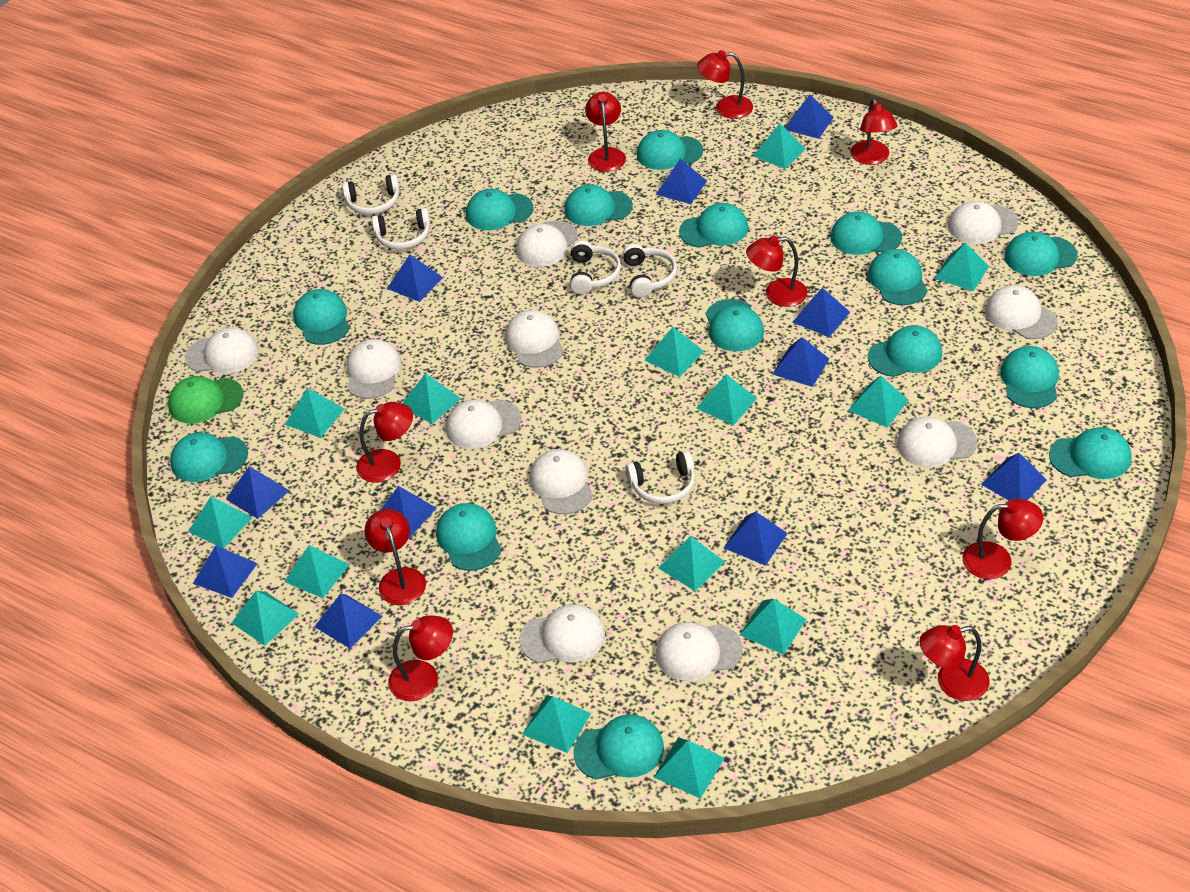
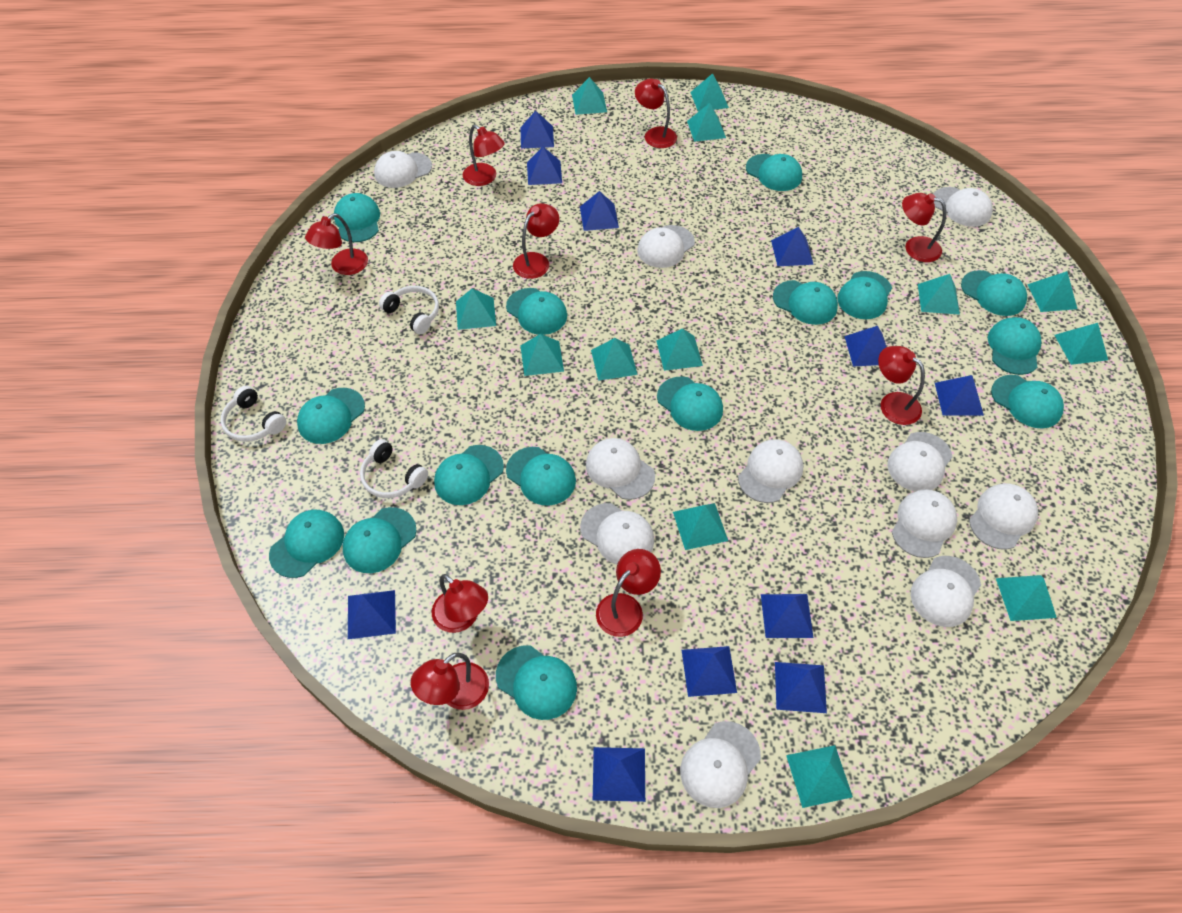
green cap: 1 -> 0
turquoise pyramid: 14 -> 13
white headphones: 5 -> 3

